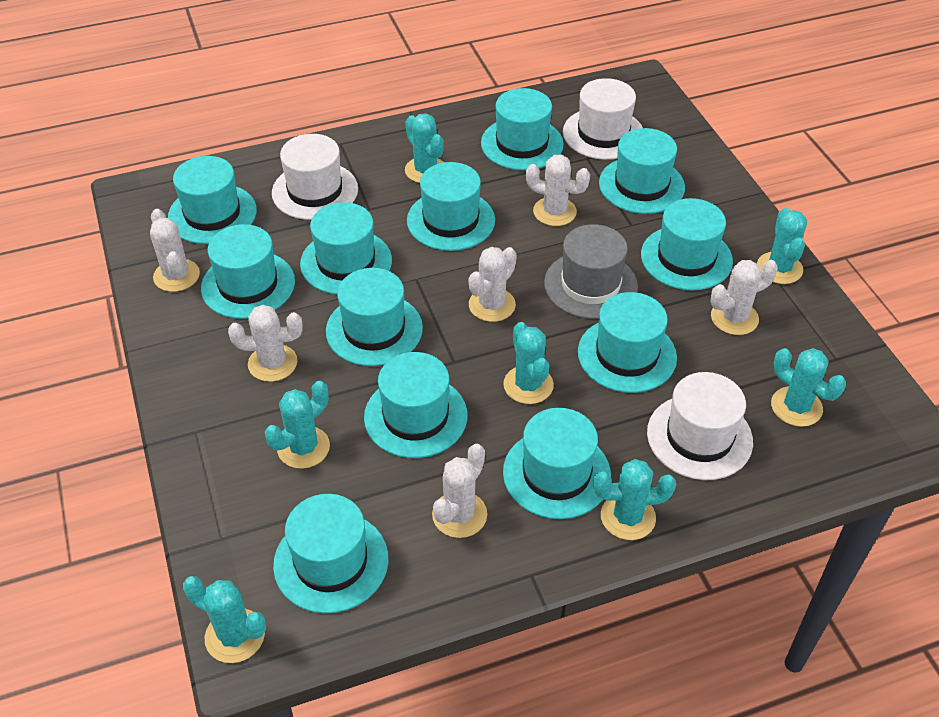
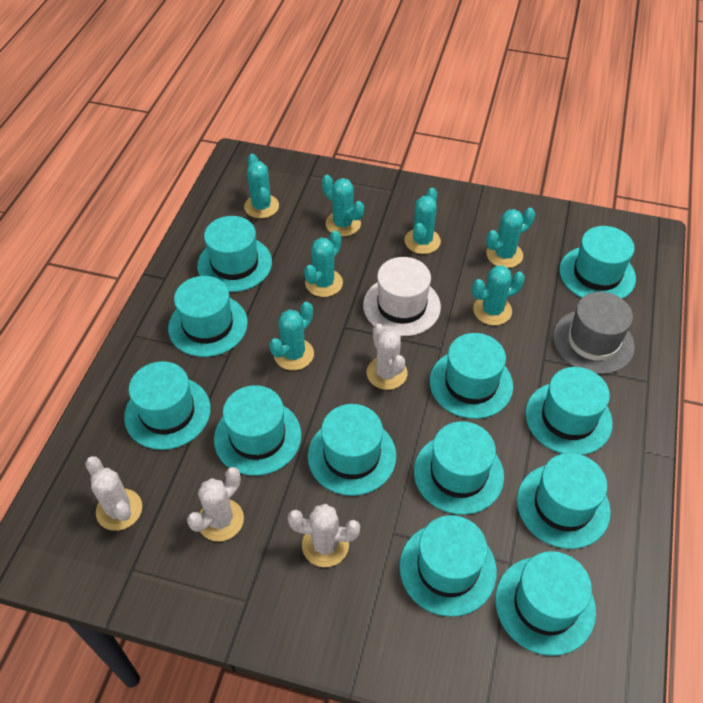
white cactus: 6 -> 4
white hat: 3 -> 1

